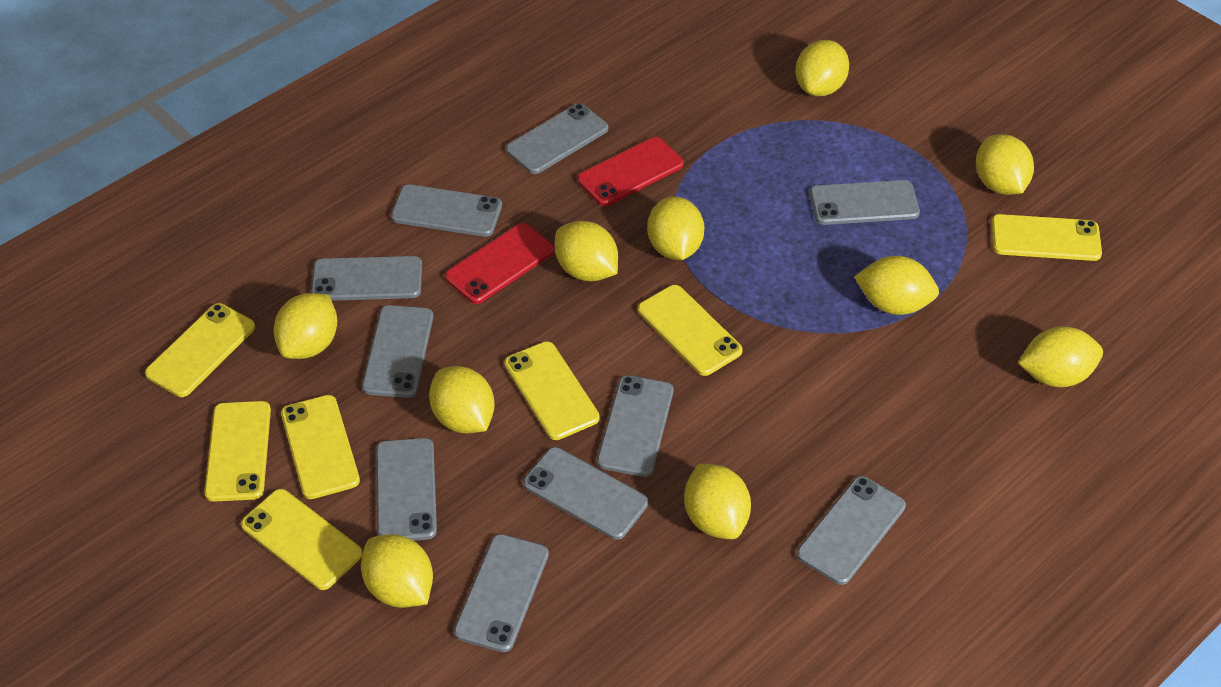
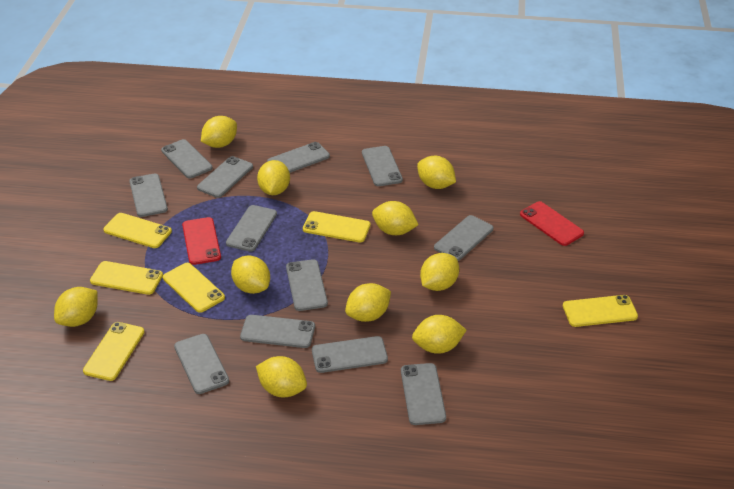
grey phone: 10 -> 12
yellow phone: 7 -> 6

